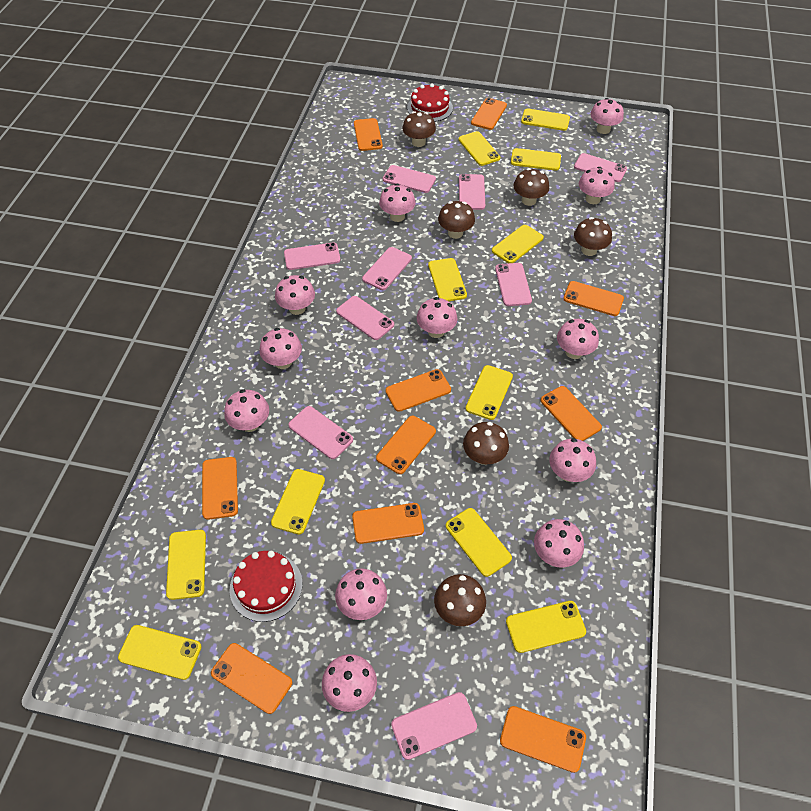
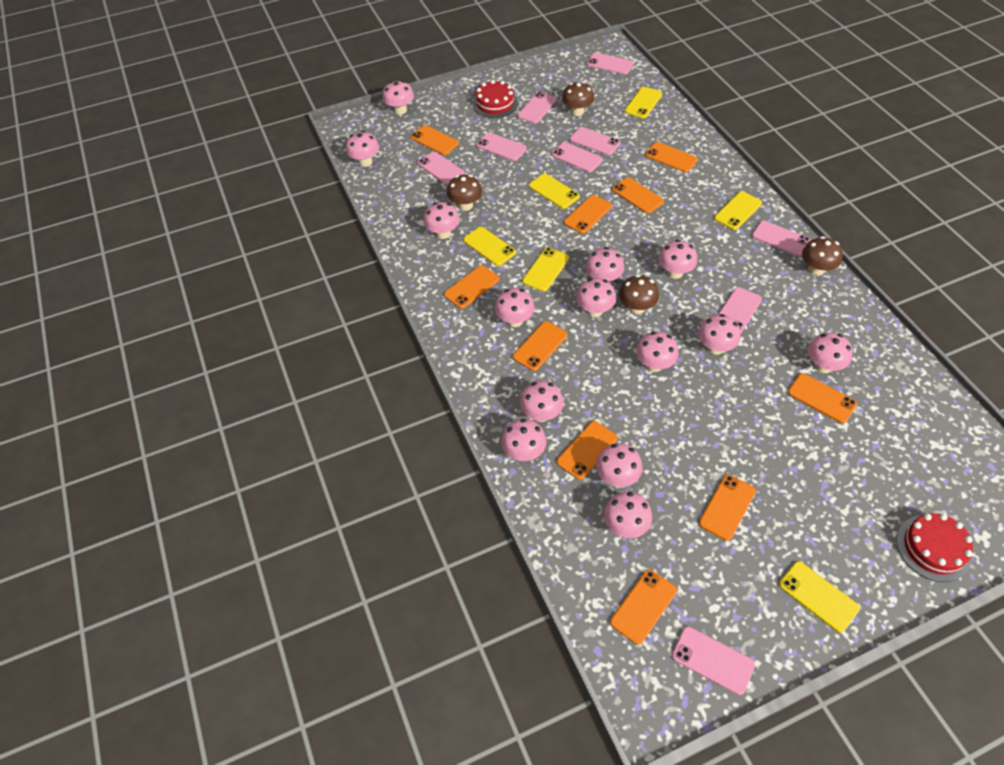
brown mushroom: 6 -> 4
pink mushroom: 12 -> 14
yellow phone: 11 -> 6

